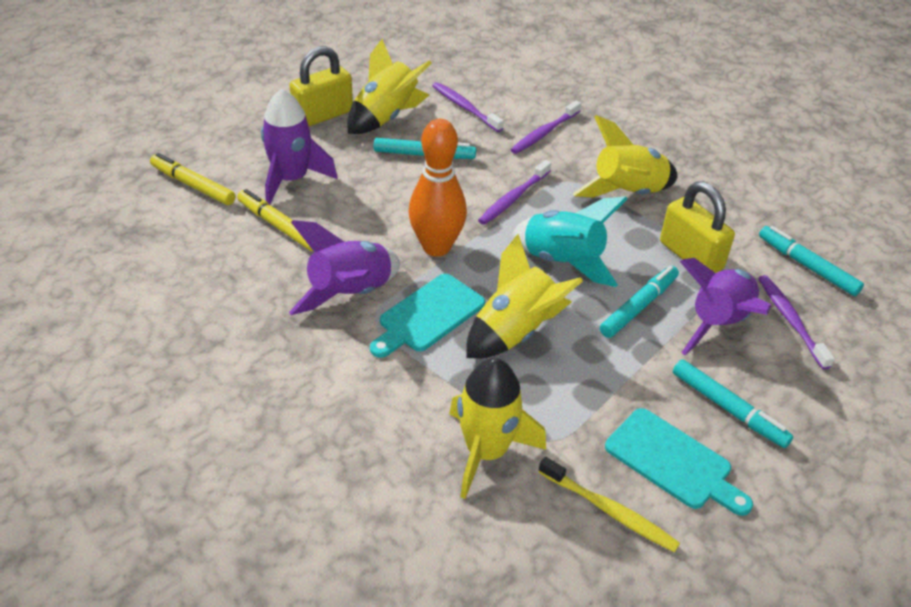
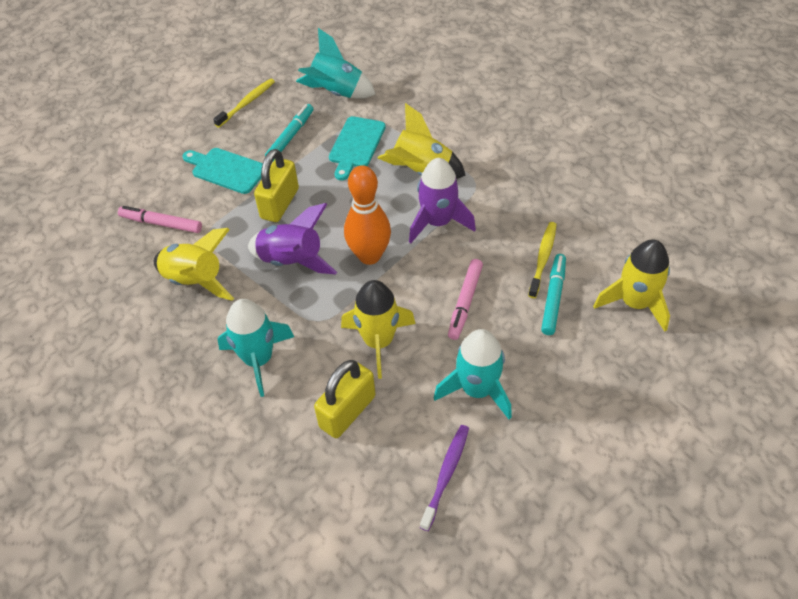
pink marker: 0 -> 2
purple rocket: 3 -> 2
purple toothbrush: 4 -> 1
turquoise marker: 4 -> 2
turquoise rocket: 1 -> 3
yellow marker: 2 -> 0
yellow toothbrush: 1 -> 2

